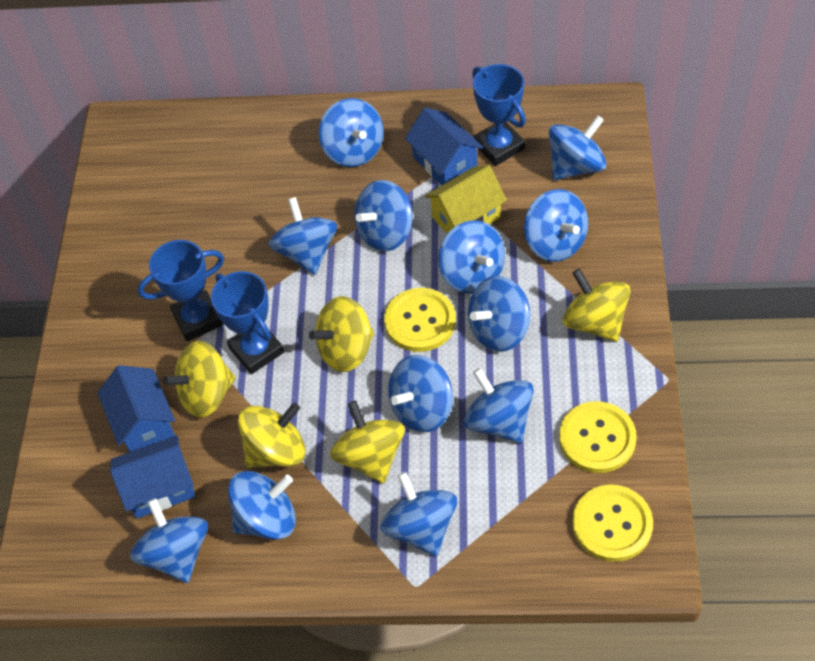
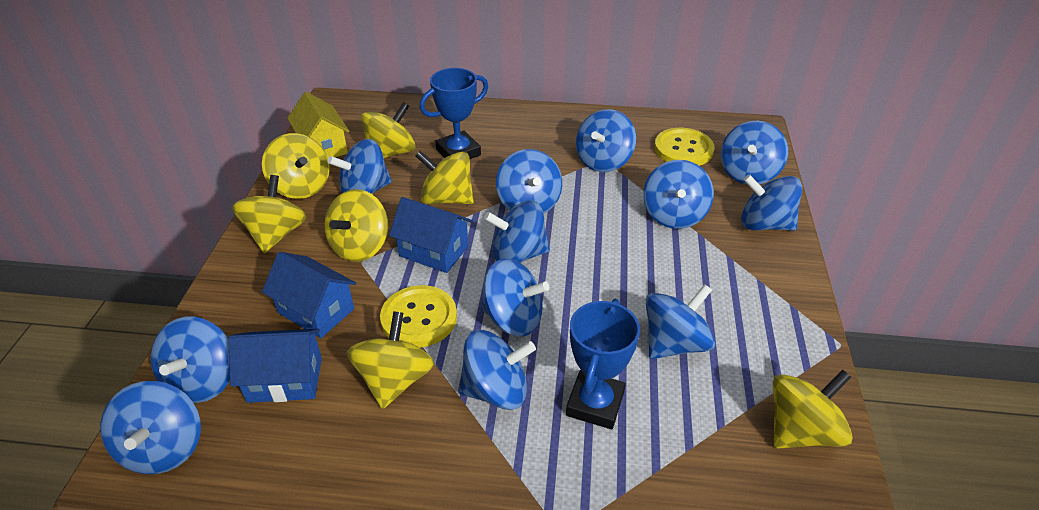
blue trophy: 3 -> 2
yellow button: 3 -> 2
yellow spinning top: 5 -> 7

